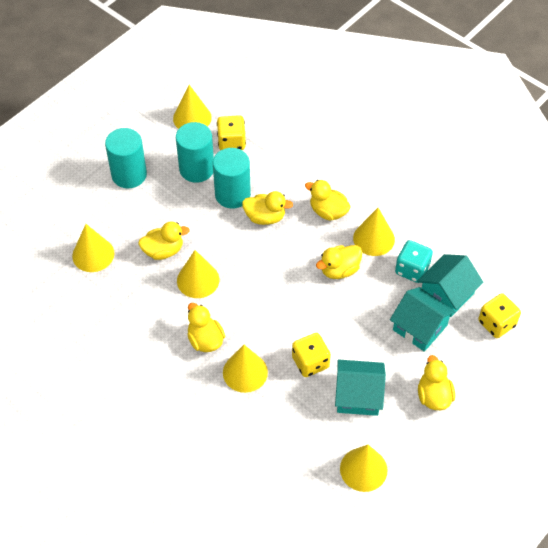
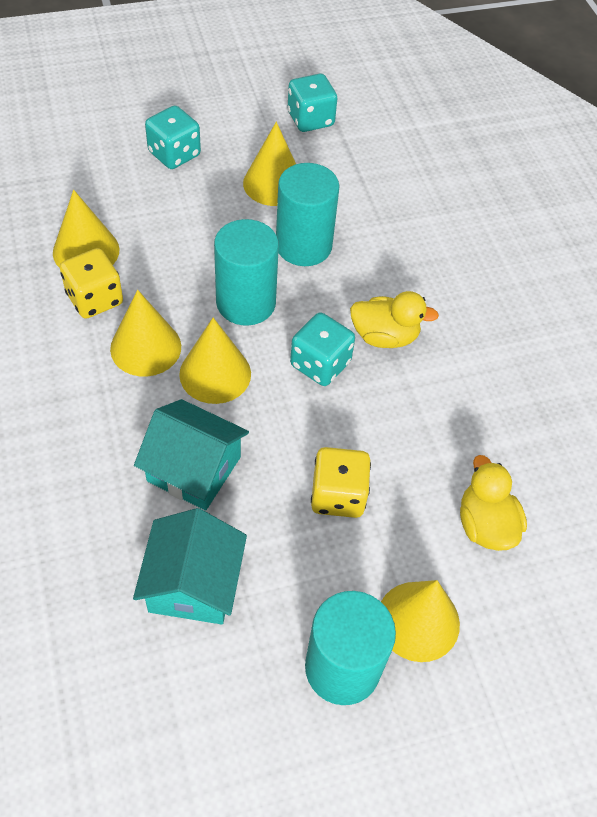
turquoise dice: 1 -> 3
turquoise house: 3 -> 2
yellow cone: 6 -> 5
yellow dice: 3 -> 2
yellow duck: 6 -> 2

